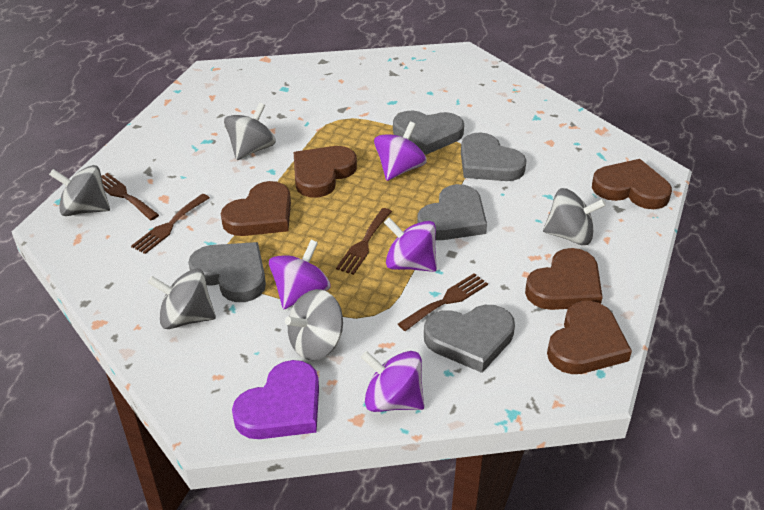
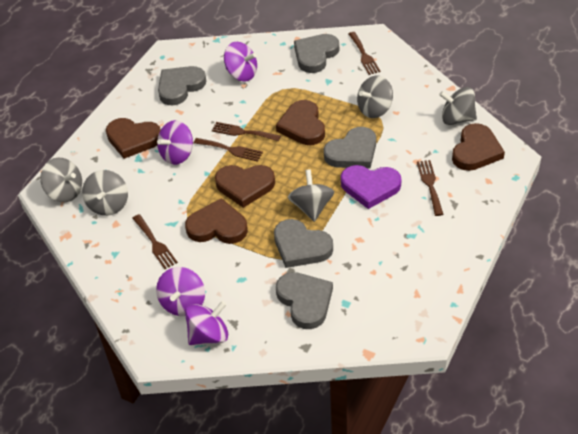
brown fork: 4 -> 5

